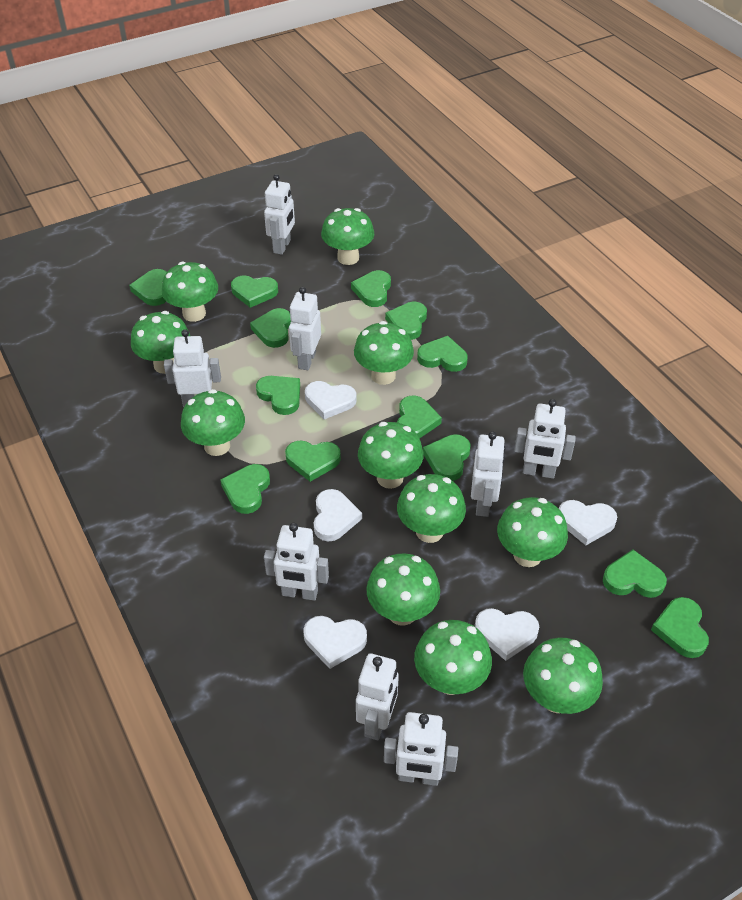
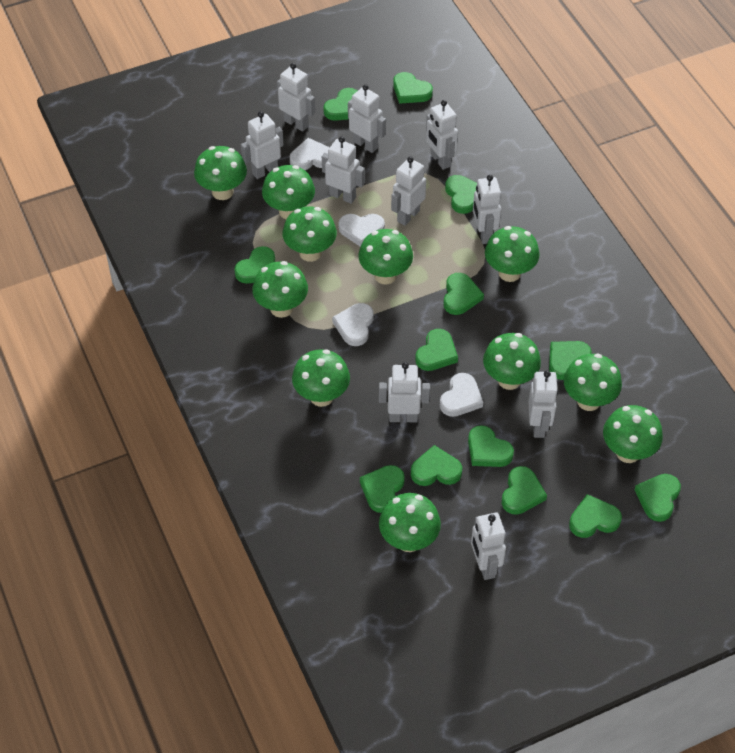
white heart: 5 -> 4
white robot: 8 -> 10

